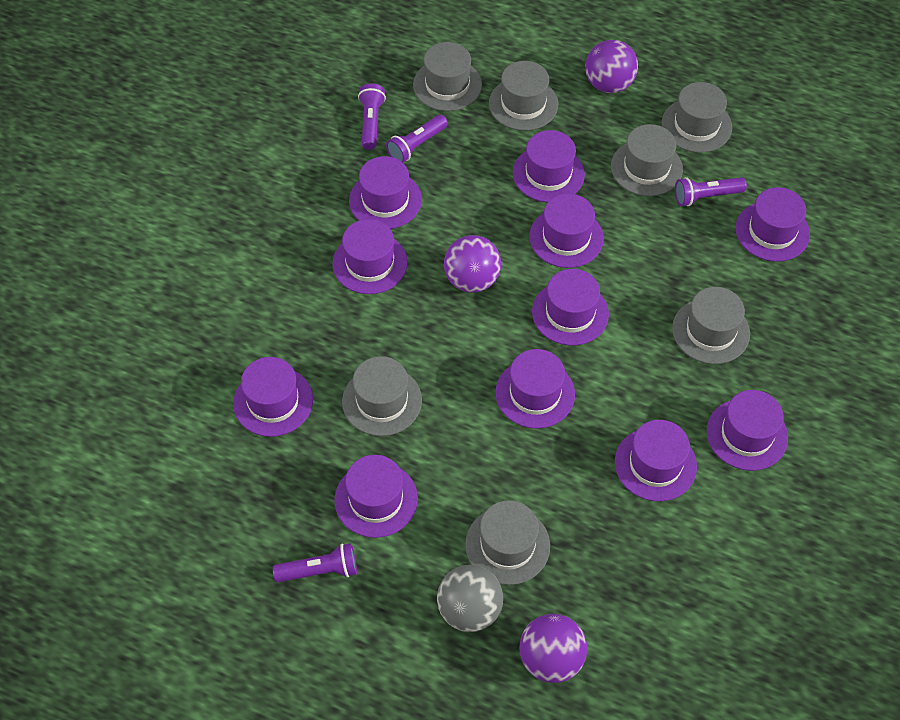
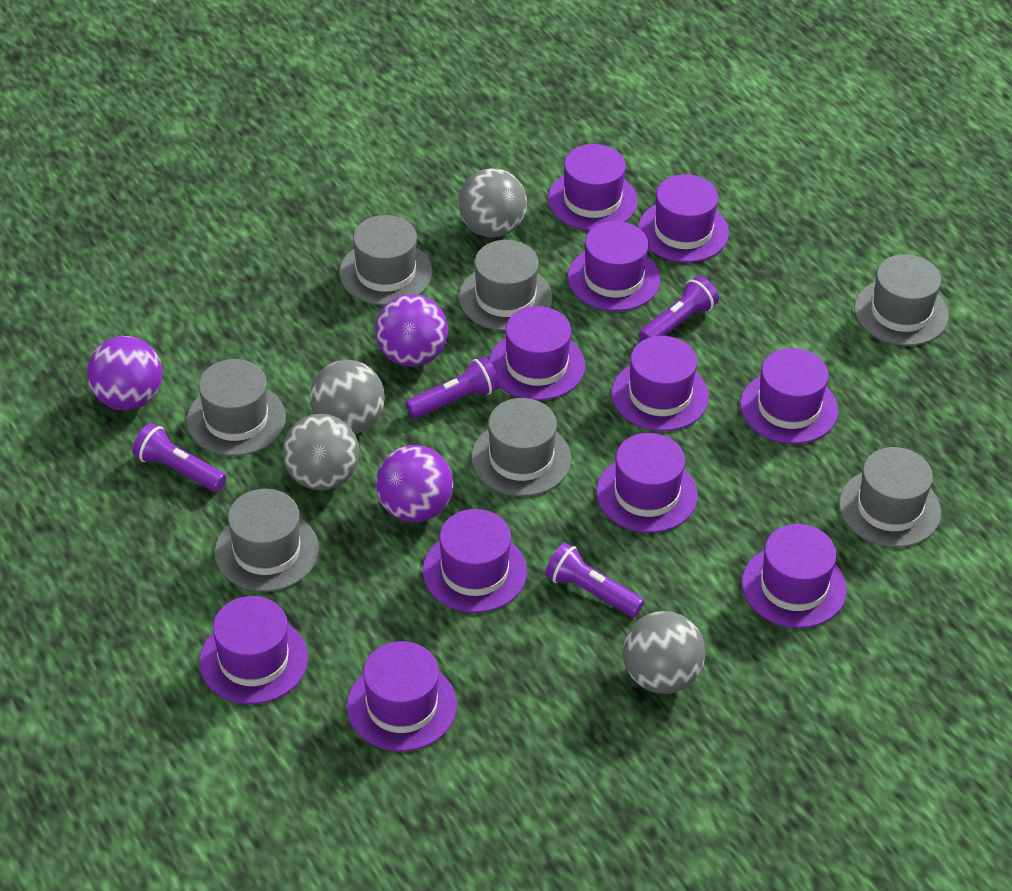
grey ball: 1 -> 4

